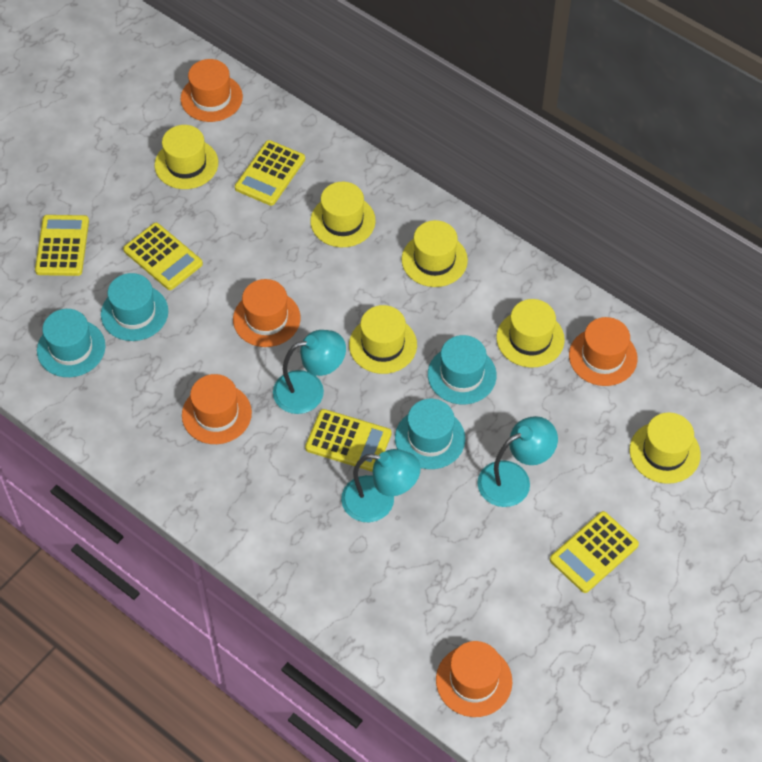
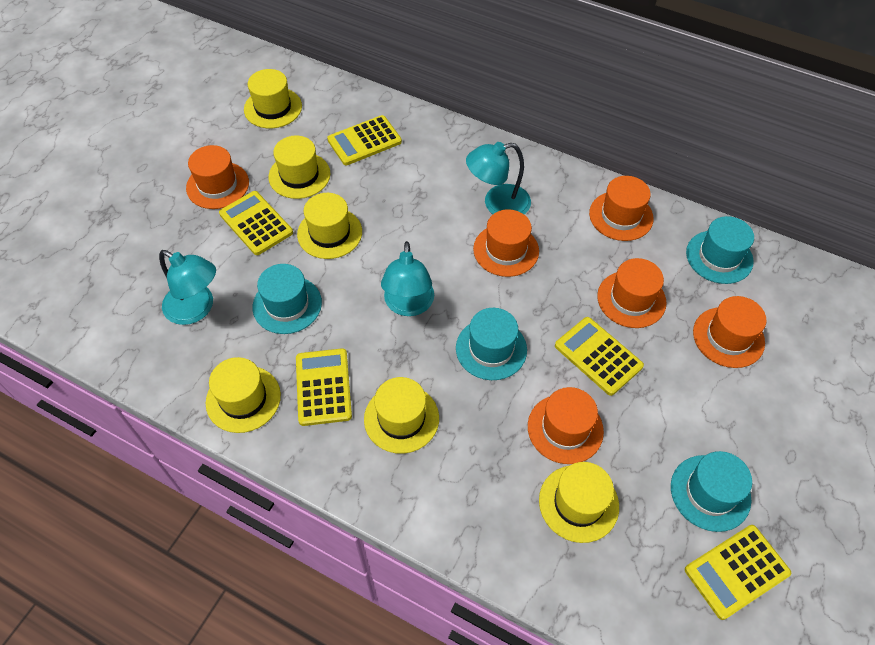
orange hat: 5 -> 6

